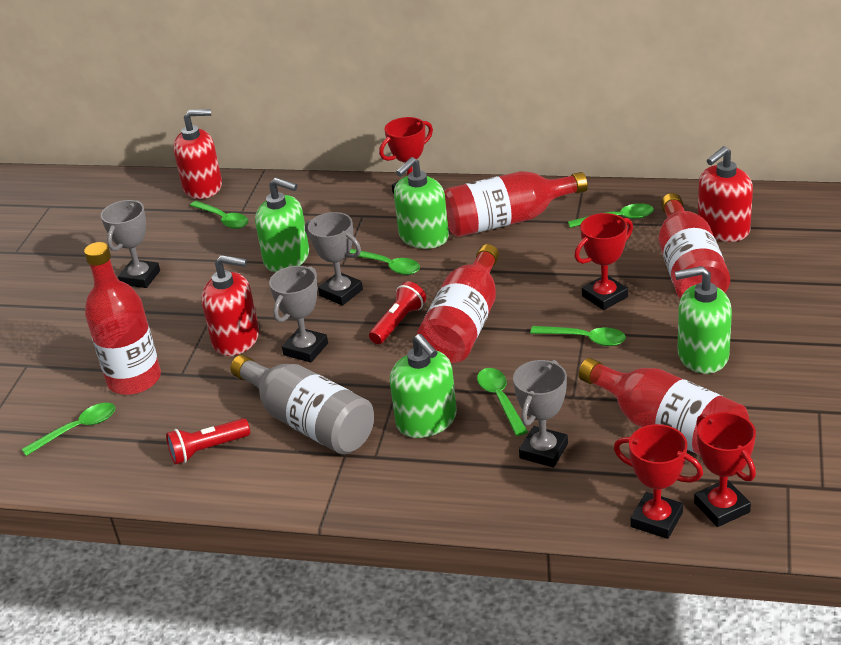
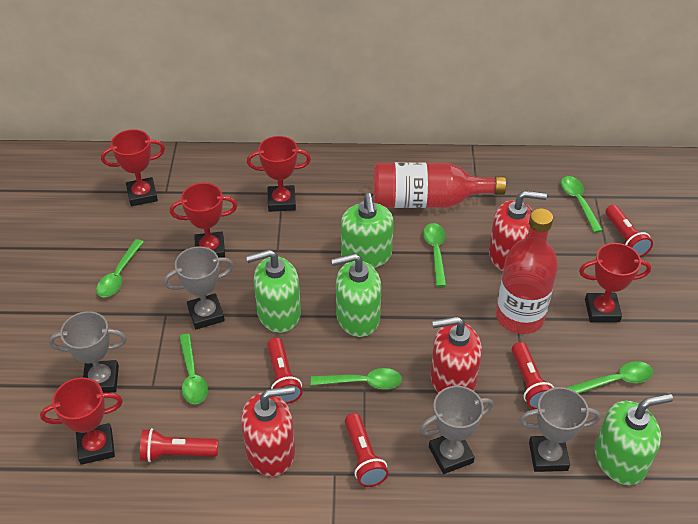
grey bottle: 1 -> 0
red bottle: 5 -> 2
red flashlight: 2 -> 5
red trophy: 4 -> 5

